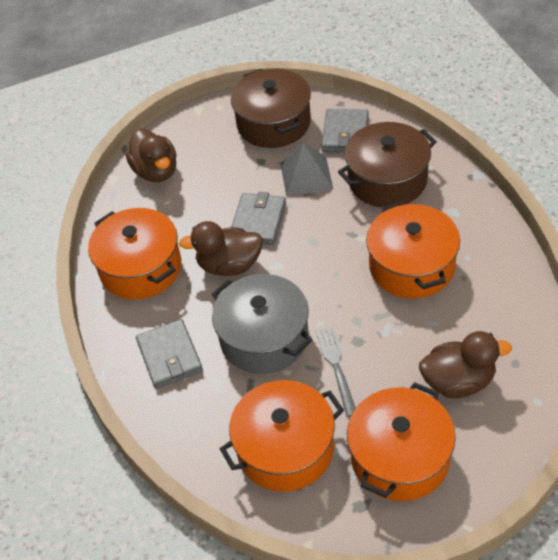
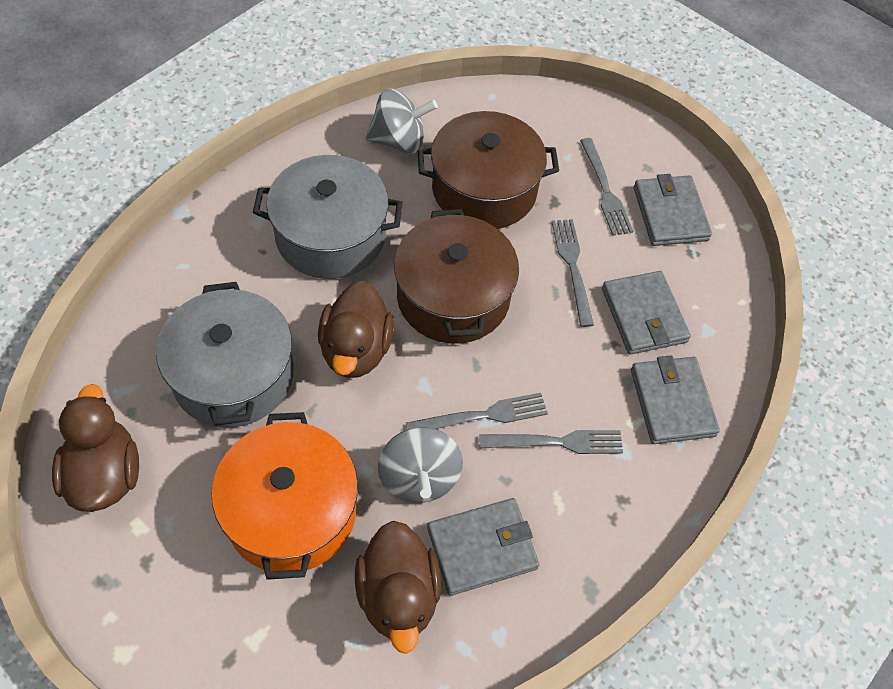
grey fork: 1 -> 4
grey pot: 1 -> 2
grey pyramid: 1 -> 0
grey spinning top: 0 -> 2
grey wallet: 3 -> 4
orange pot: 4 -> 1

